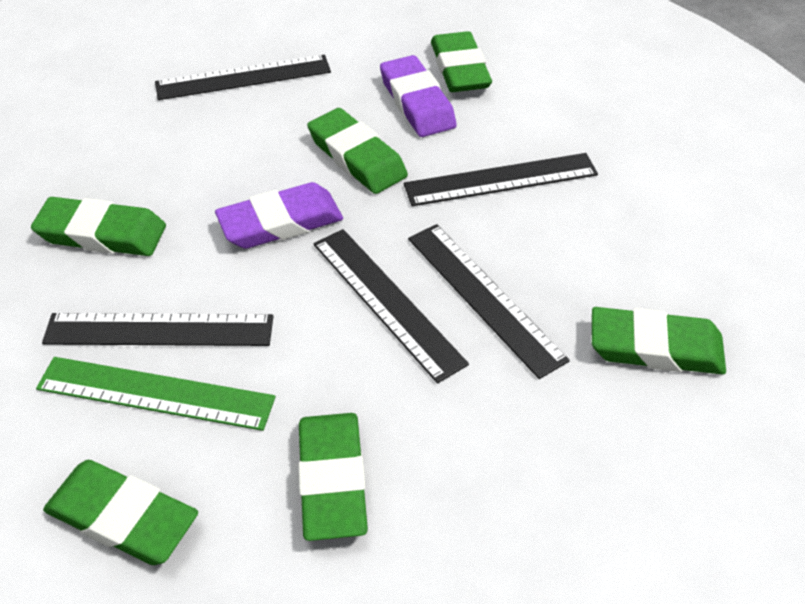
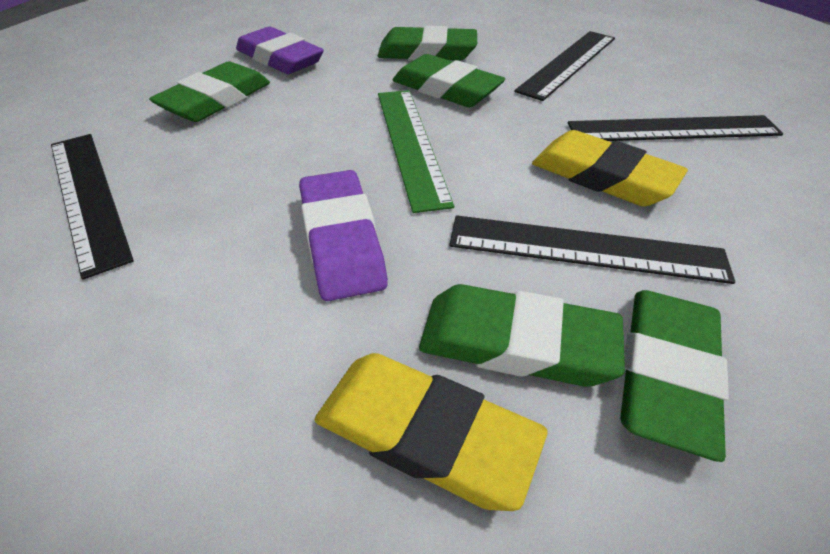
black ruler: 5 -> 4
green eraser: 6 -> 5
yellow eraser: 0 -> 2

